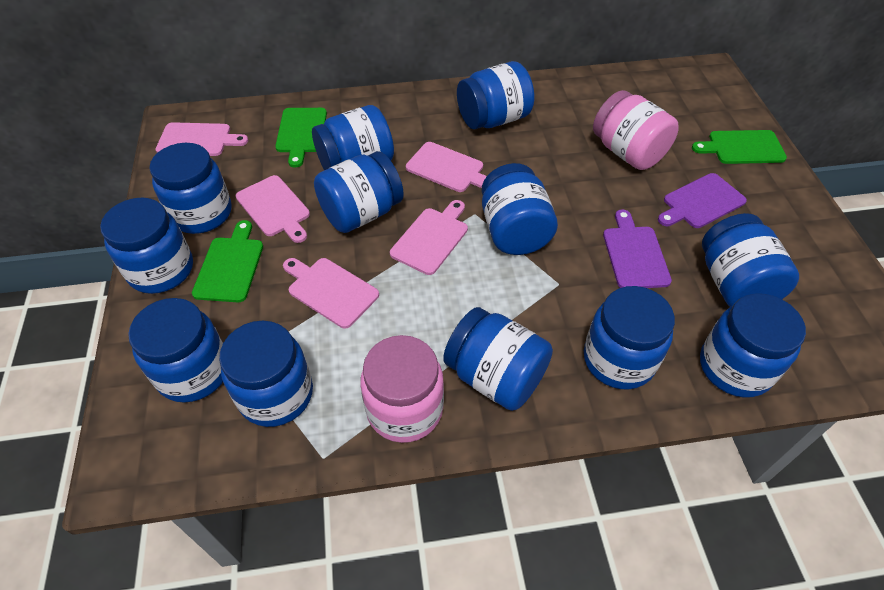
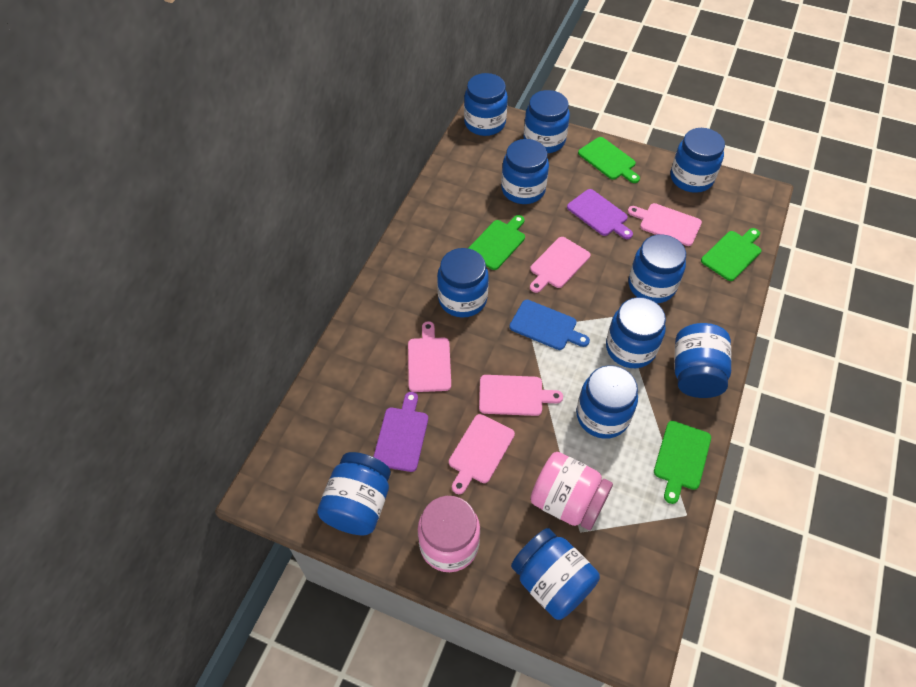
blue cutting board: 0 -> 1
blue jar: 12 -> 11
green cutting board: 3 -> 4

